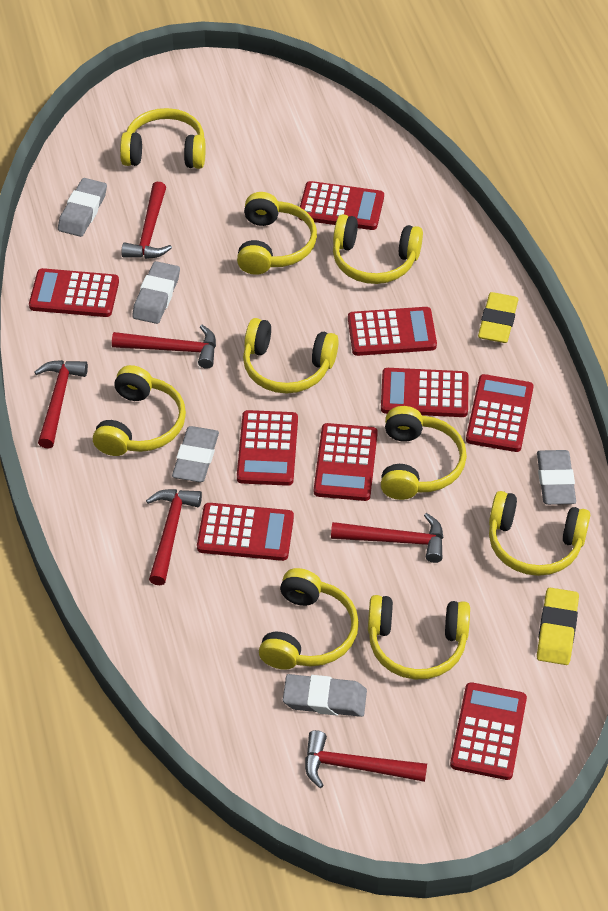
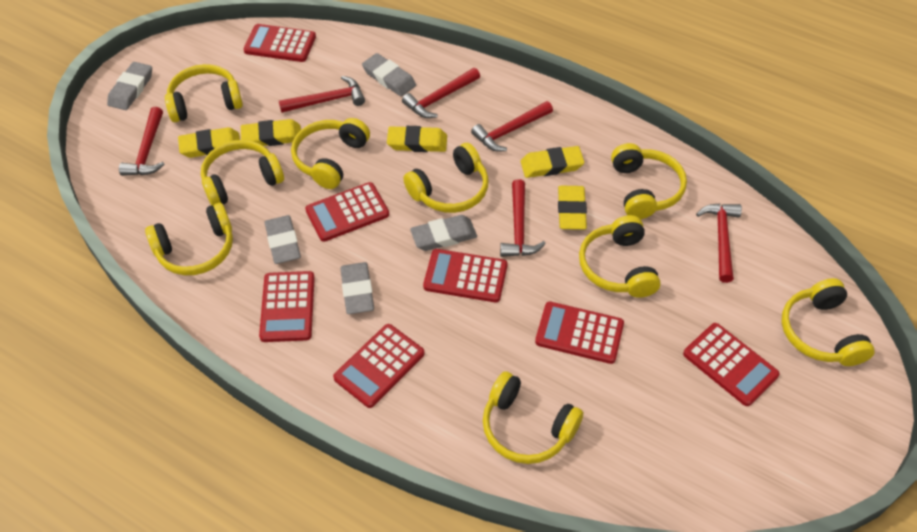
red calculator: 9 -> 7
yellow eraser: 2 -> 5

